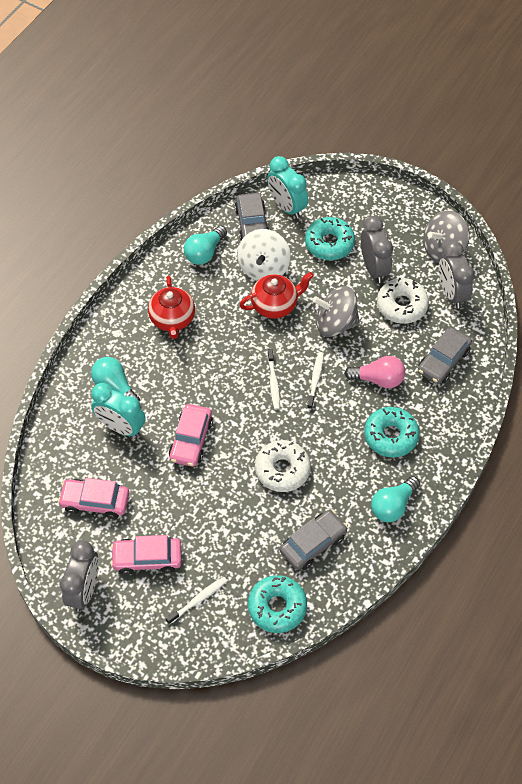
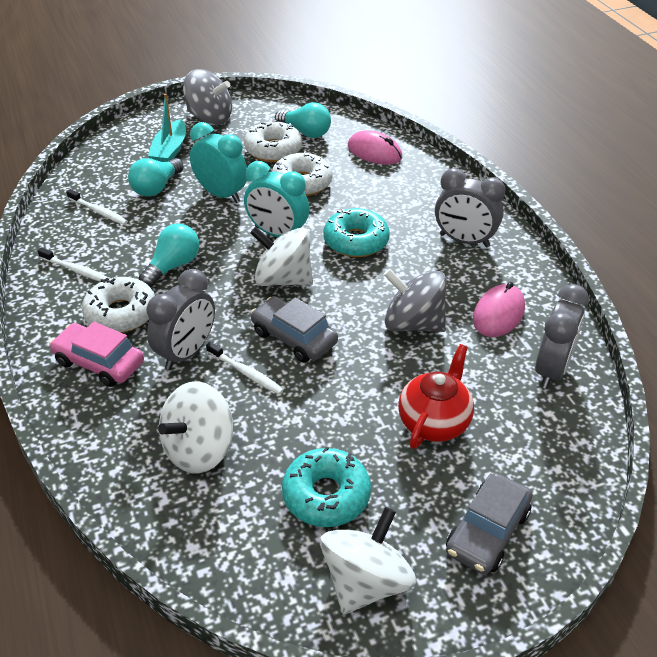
grey car: 3 -> 2
pink car: 3 -> 1
pink light bulb: 1 -> 0
pink mouse: 0 -> 2
red teapot: 2 -> 1
turquoise boat: 0 -> 1
turquoise donut: 3 -> 2
white donut: 2 -> 3
white spinning top: 1 -> 3

